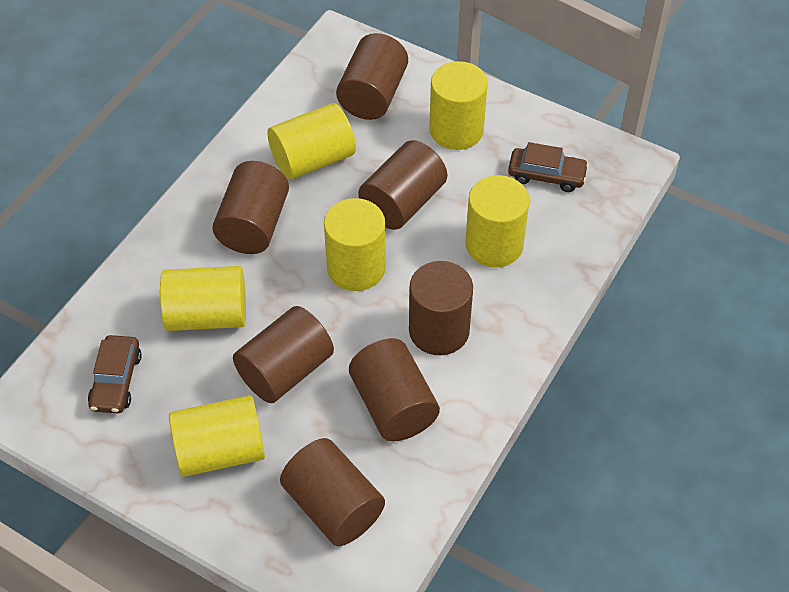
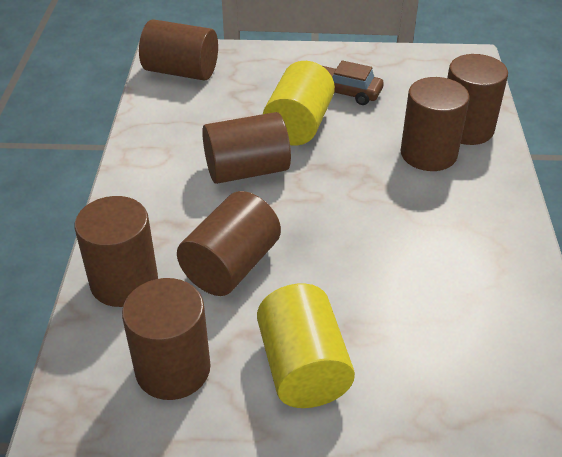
brown car: 2 -> 1
yellow cylinder: 6 -> 2

